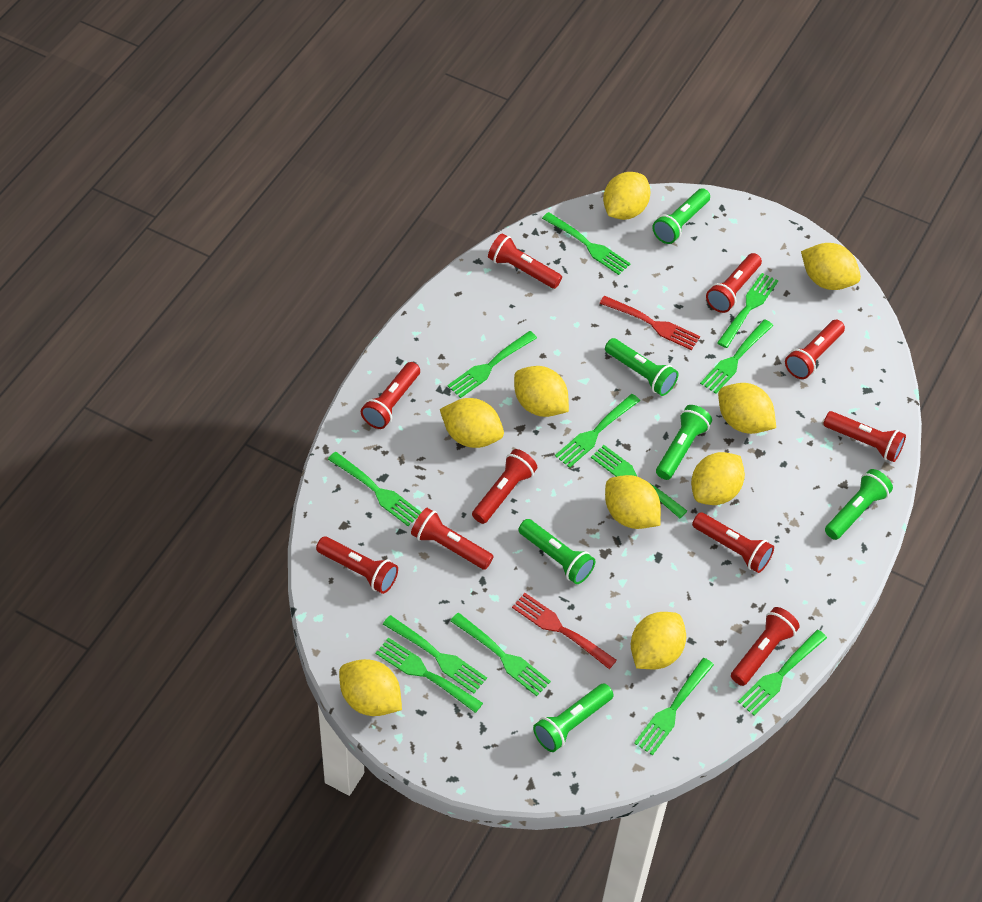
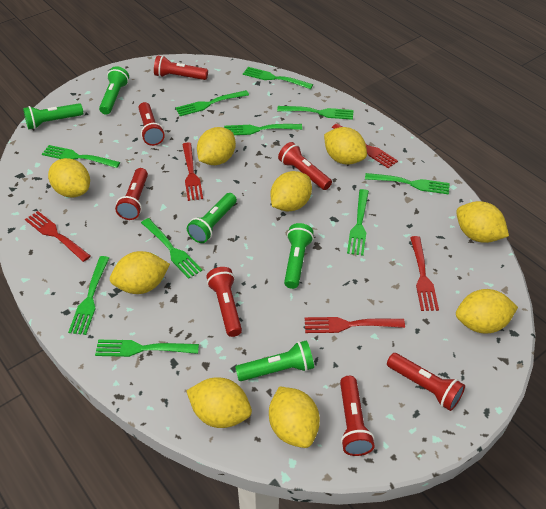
green flashlight: 6 -> 5
green fork: 12 -> 10
red flashlight: 10 -> 7
red fork: 2 -> 5

